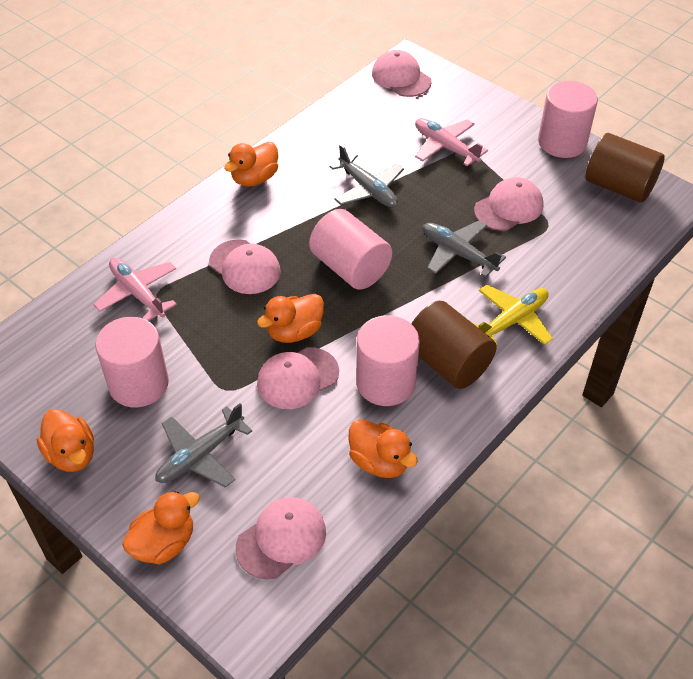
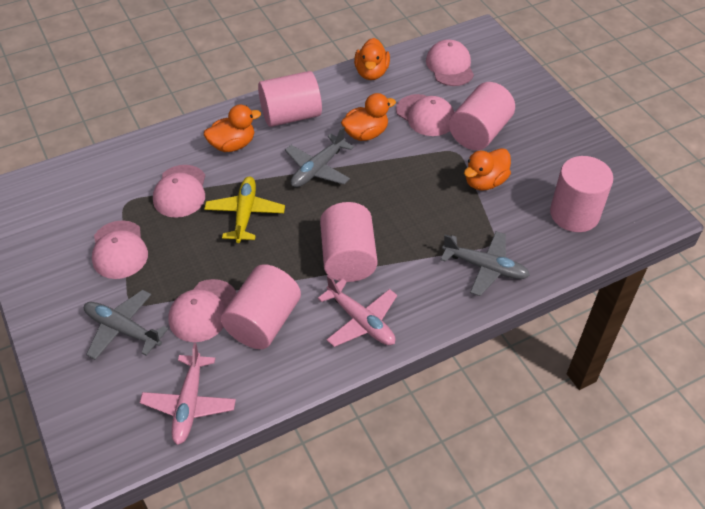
brown cylinder: 2 -> 0
orange duck: 5 -> 4
pink cylinder: 4 -> 5

